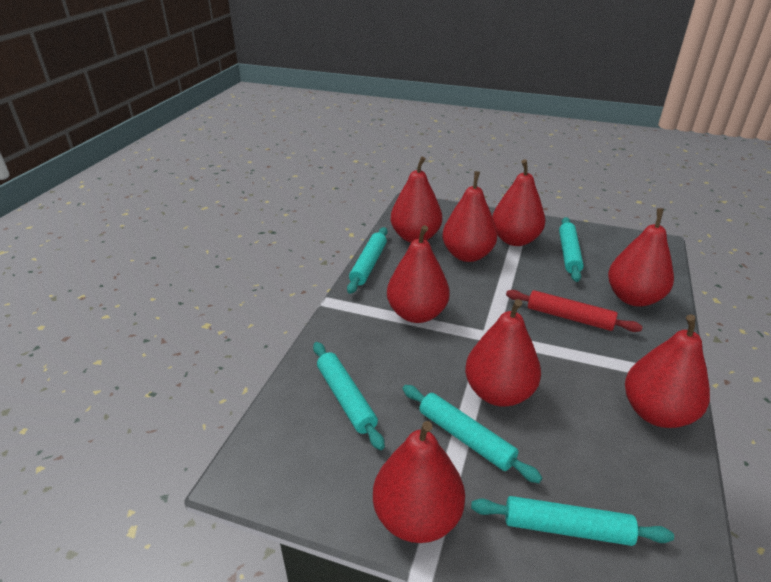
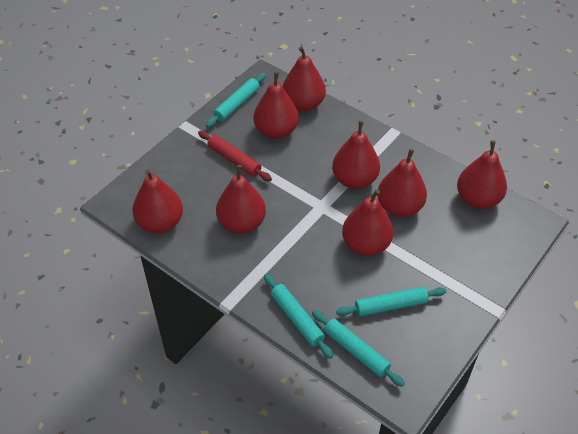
turquoise rolling pin: 5 -> 4

